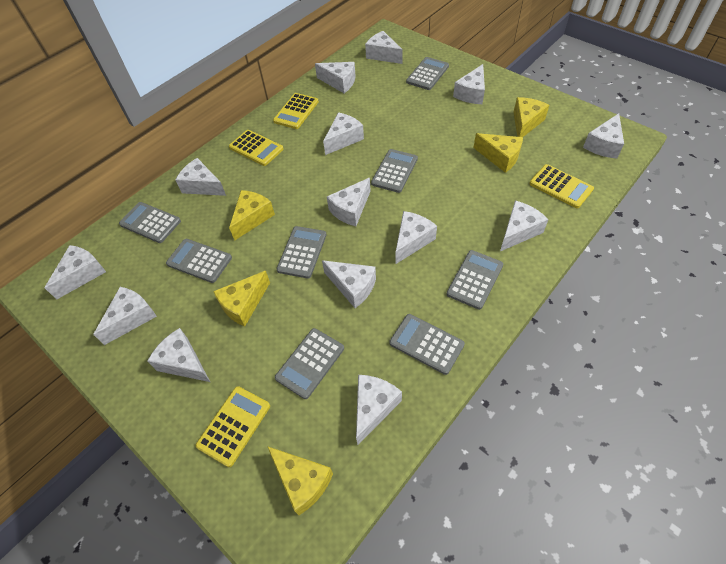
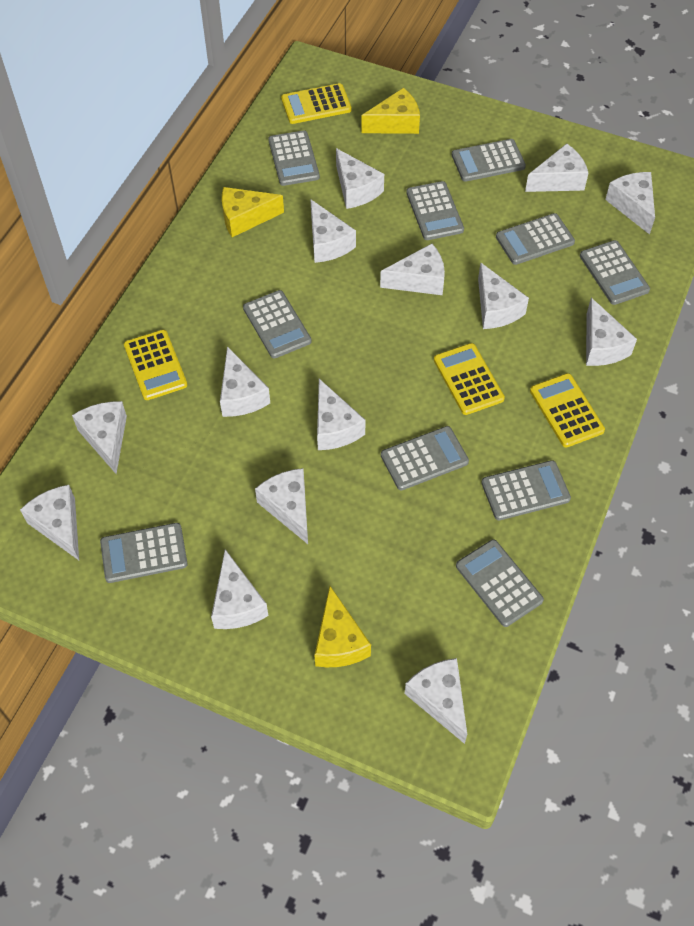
grey calculator: 8 -> 10
yellow cheese: 5 -> 3

